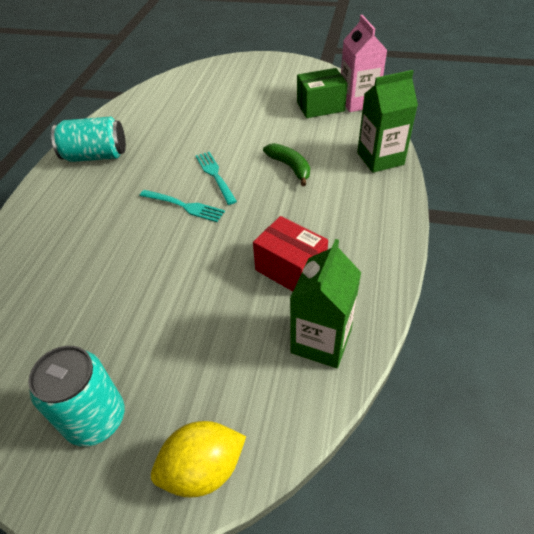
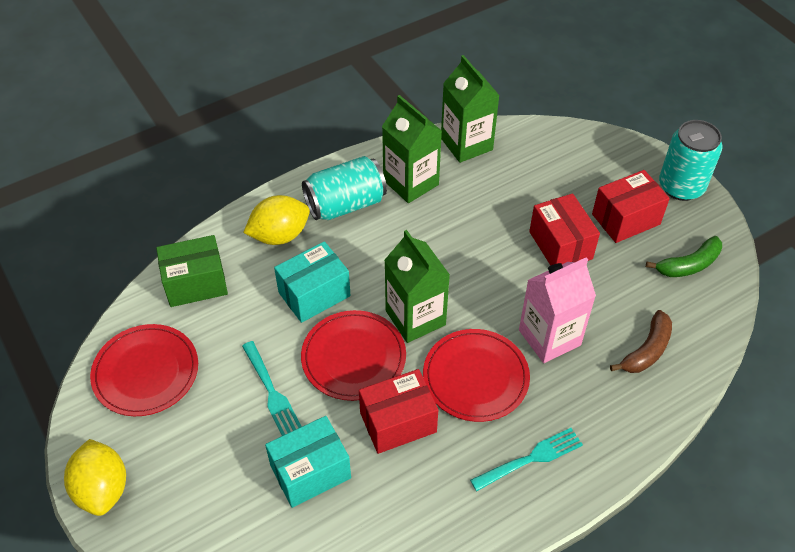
brown banana: 0 -> 1
green carton: 2 -> 3
red box: 1 -> 3
red plate: 0 -> 3
turquoise box: 0 -> 2
yellow lemon: 1 -> 2

